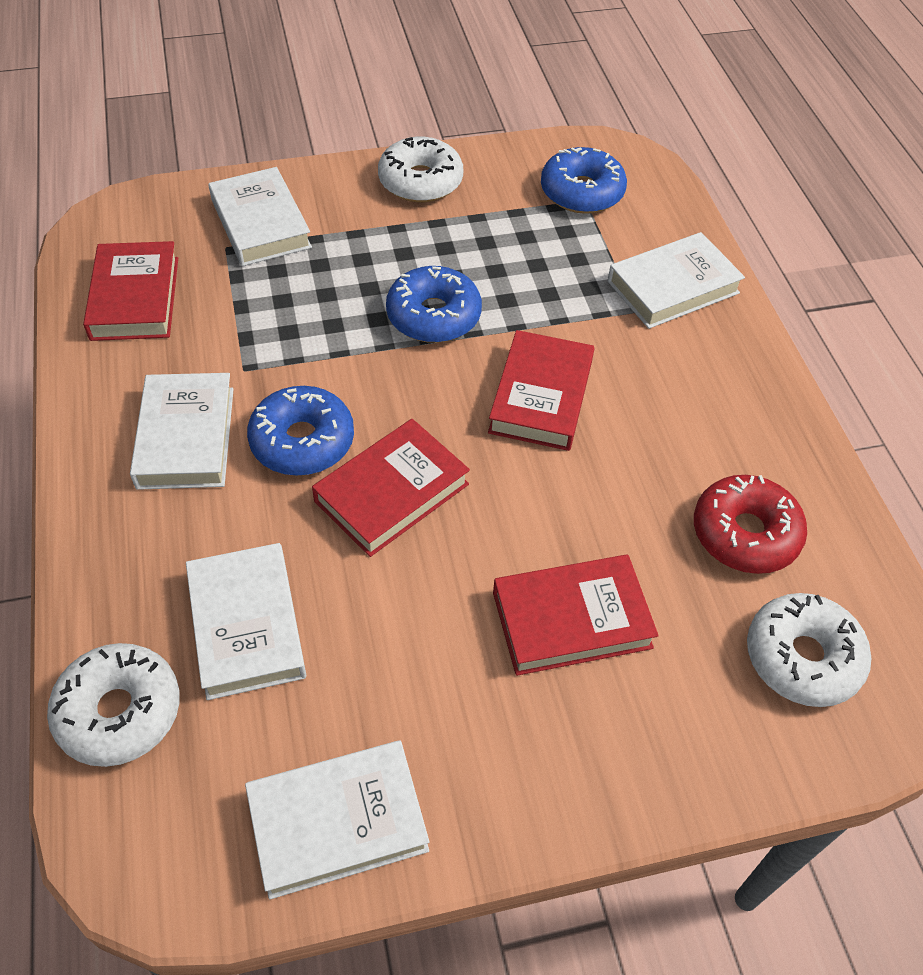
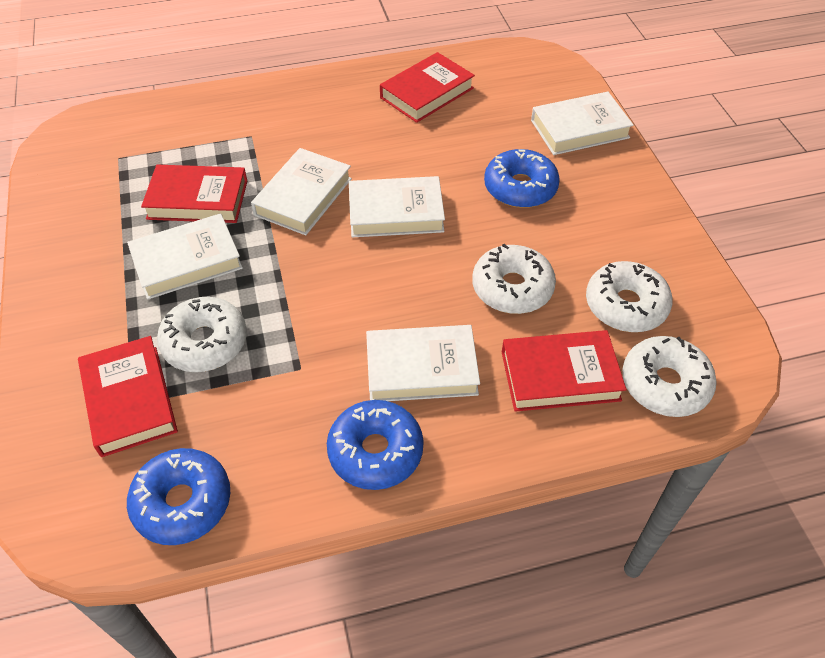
red donut: 1 -> 0
white donut: 3 -> 4

